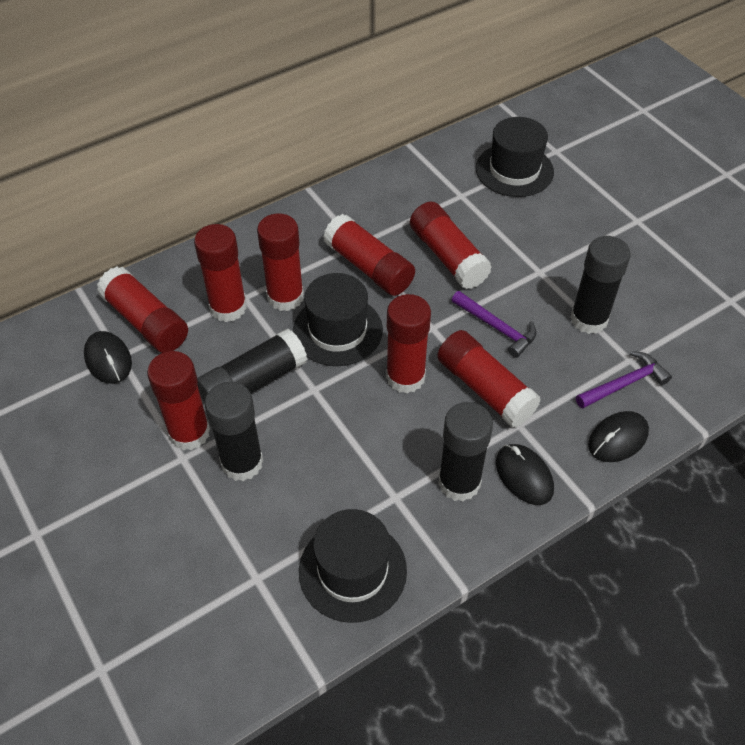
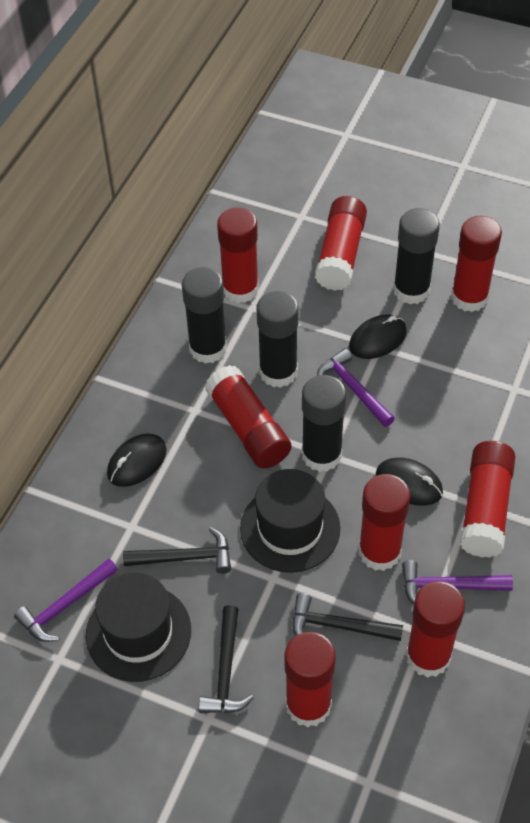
black hammer: 0 -> 3
black hat: 3 -> 2
purple hammer: 2 -> 3

